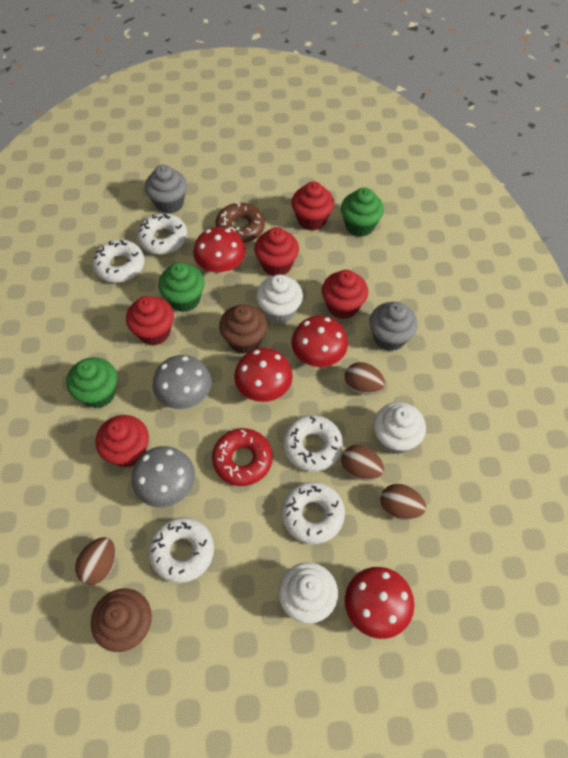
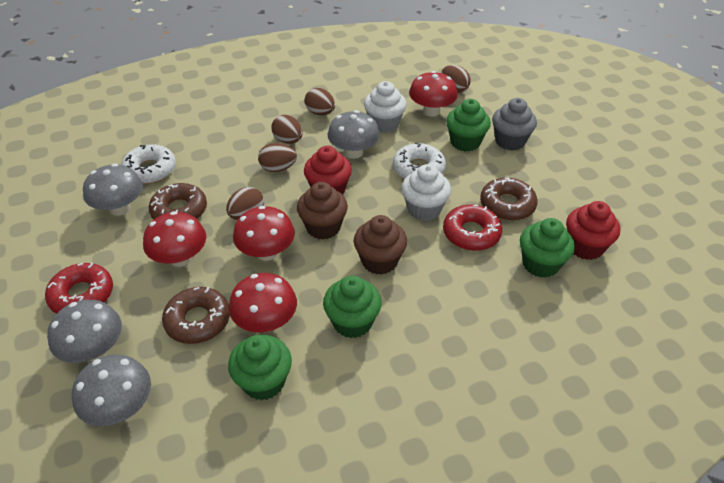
brown donut: 1 -> 3
brown egg: 4 -> 5
green cupcake: 3 -> 4
grey cupcake: 2 -> 1
grey mushroom: 2 -> 4
red cupcake: 5 -> 2
red donut: 1 -> 2
white cupcake: 3 -> 2
white donut: 5 -> 2

